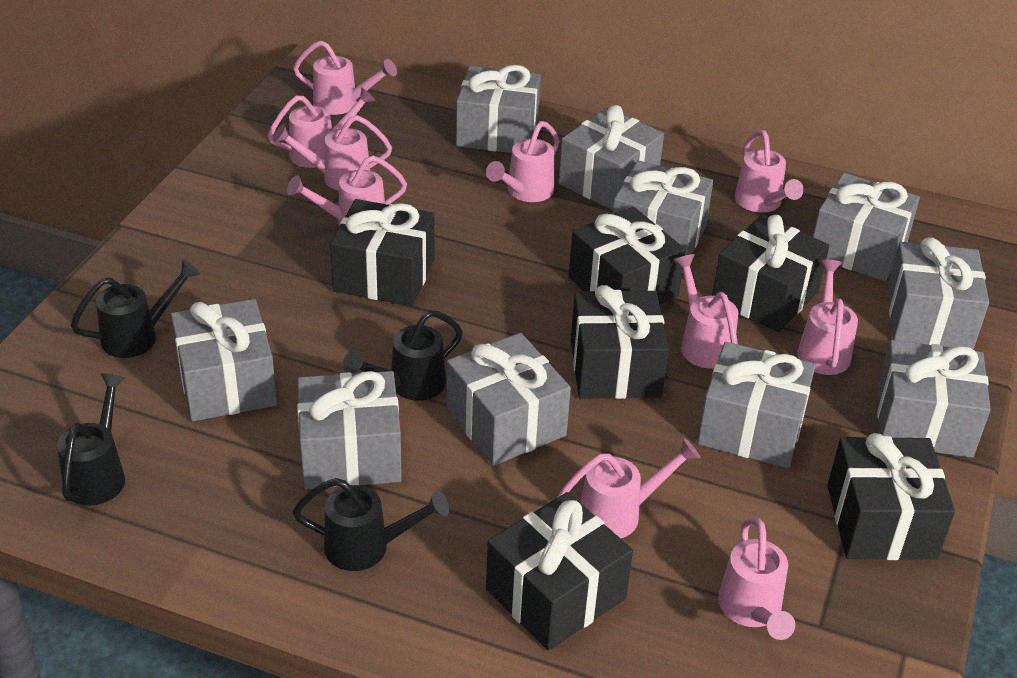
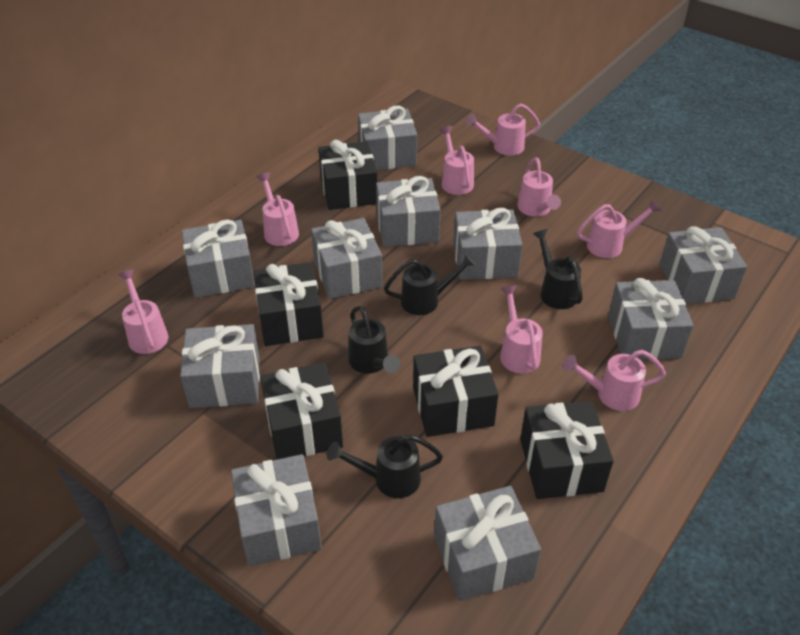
black gift: 6 -> 5
pink watering can: 10 -> 8

